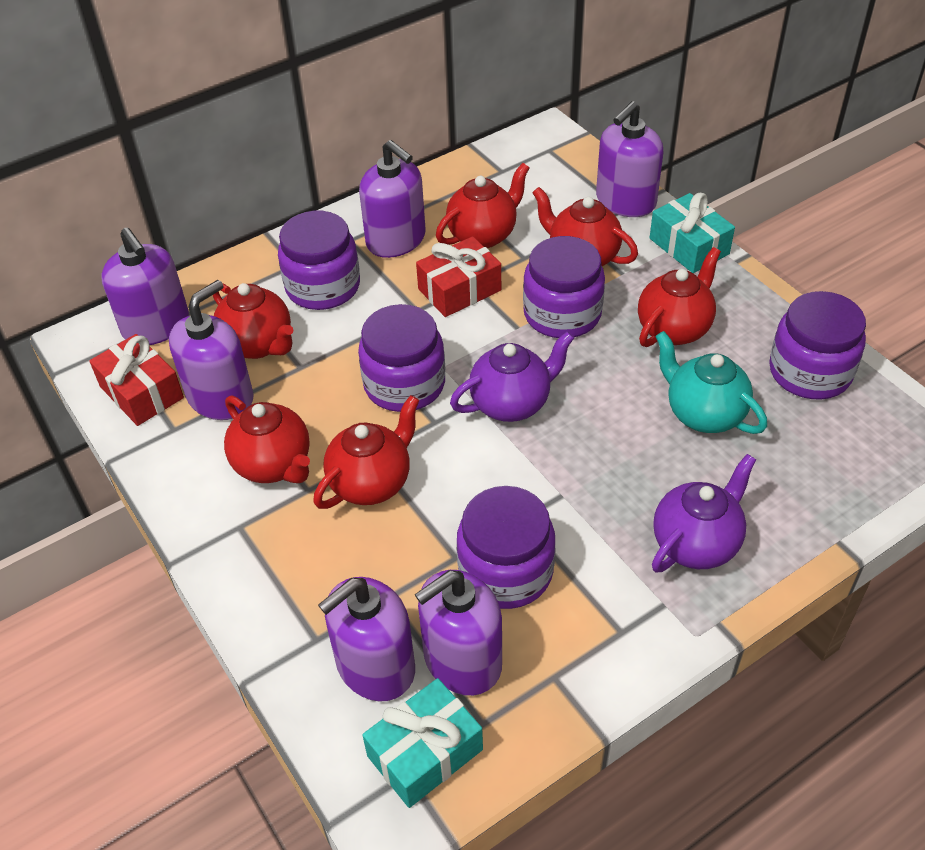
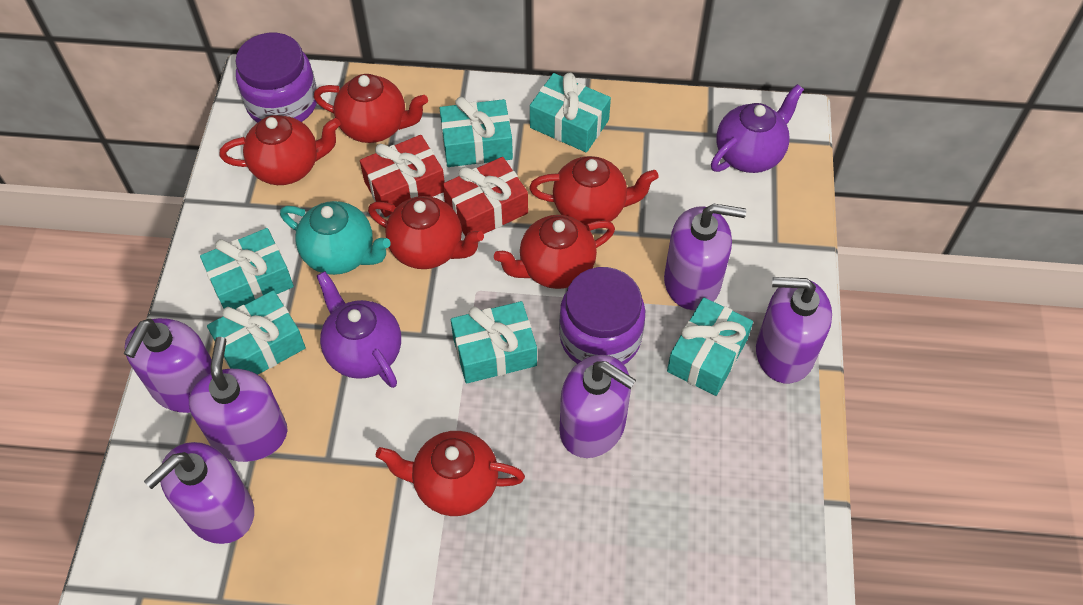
purple jar: 5 -> 2
turquoise gift: 2 -> 6

